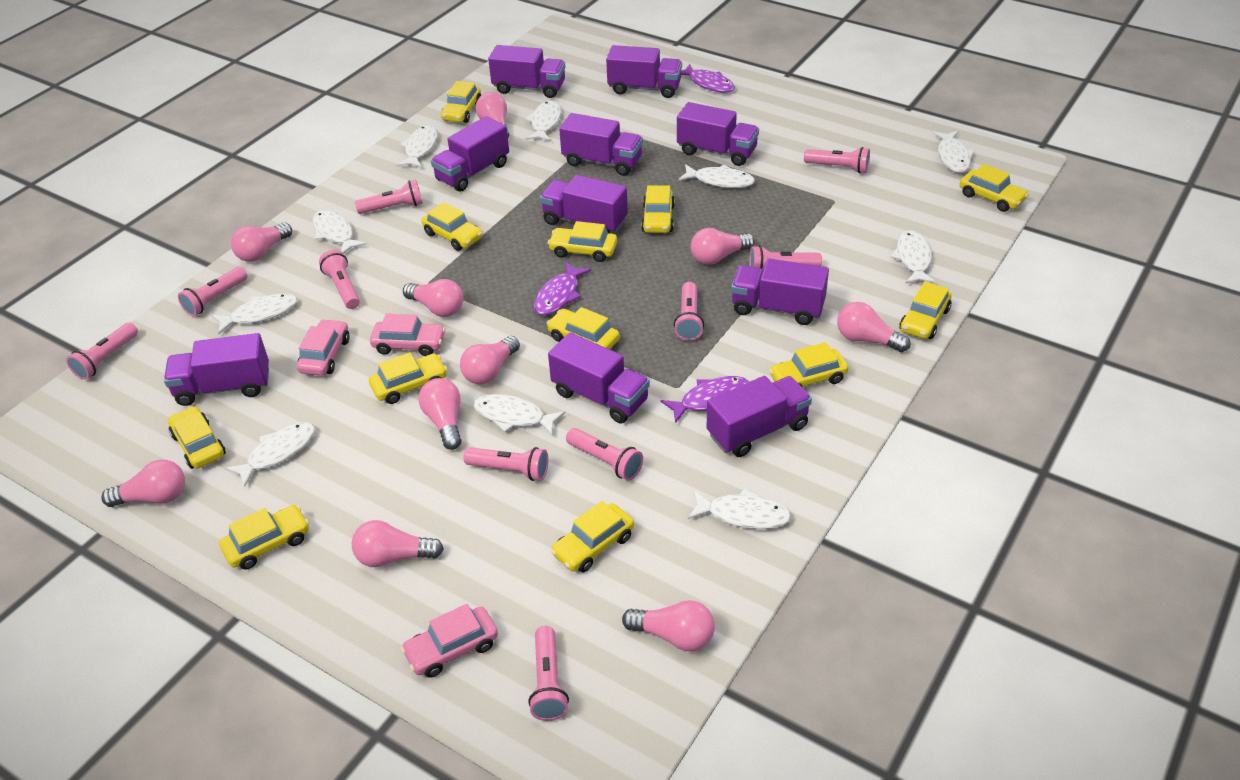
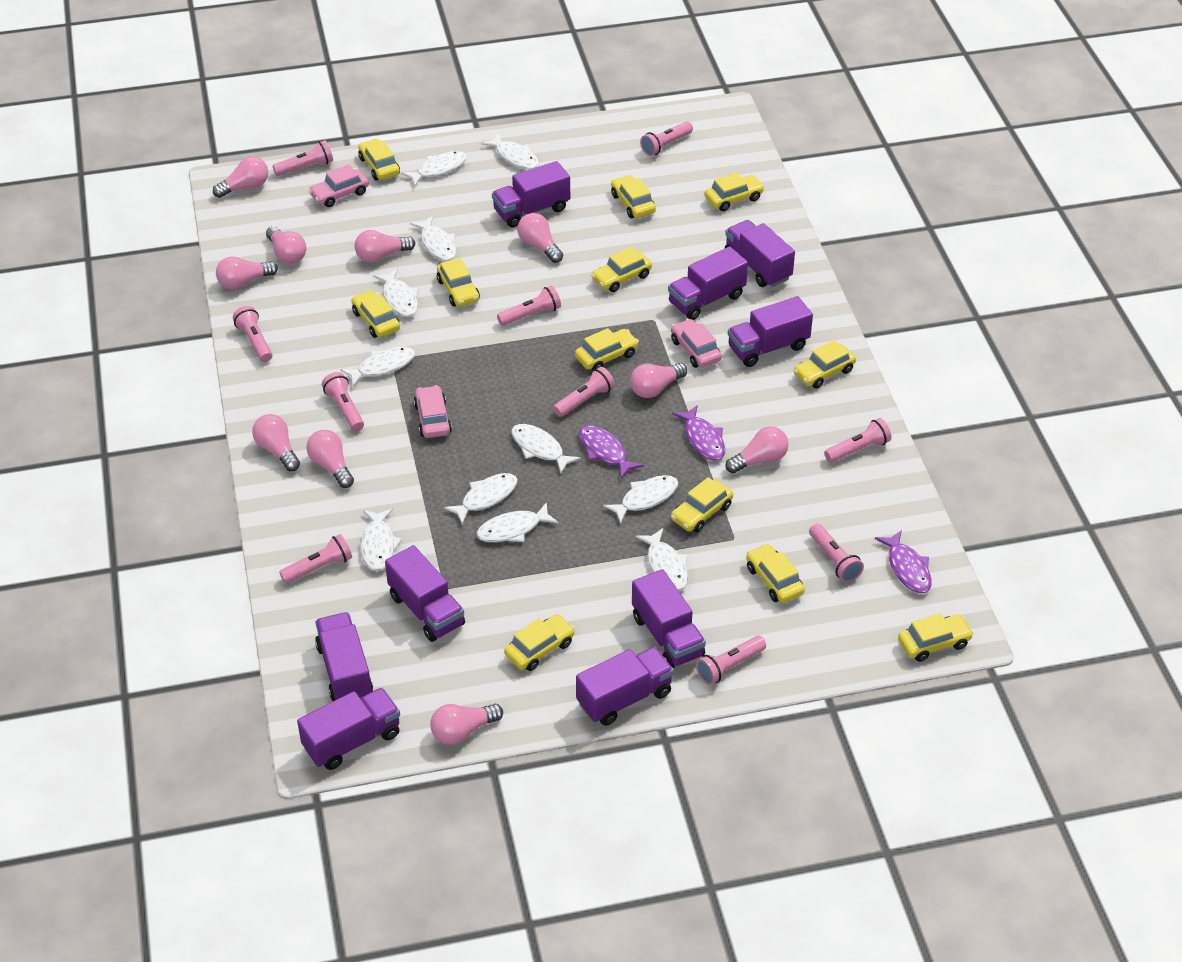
purple truck: 10 -> 9
white fish: 10 -> 11

